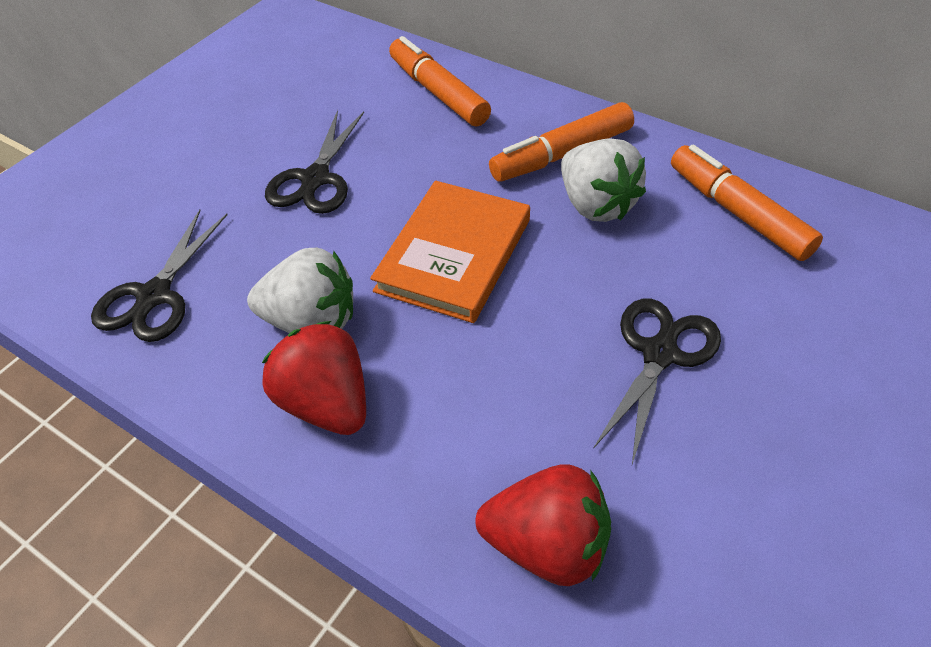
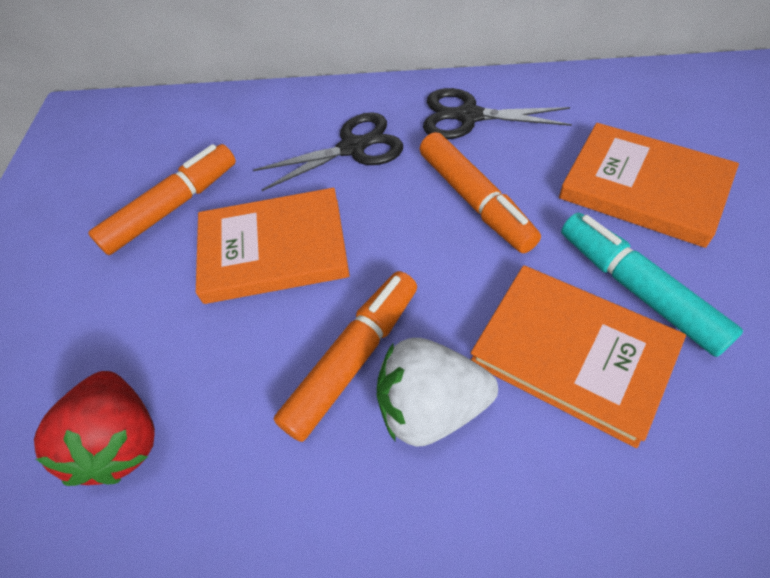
black scissors: 3 -> 2
orange book: 1 -> 3
red strawberry: 2 -> 1
turquoise marker: 0 -> 1
white strawberry: 2 -> 1

